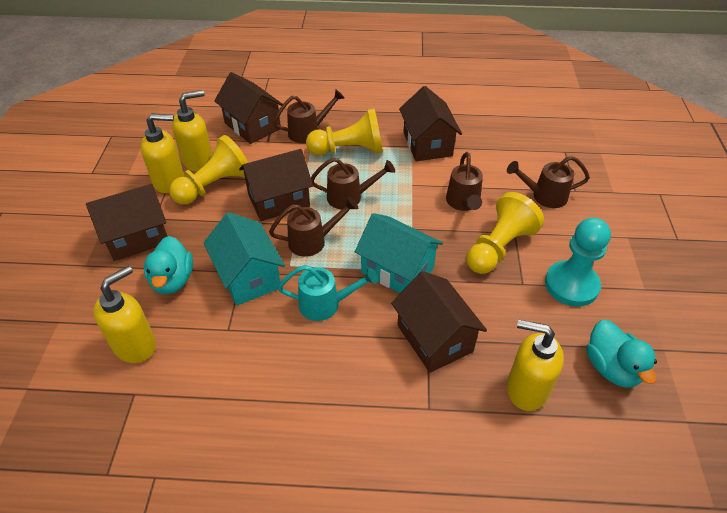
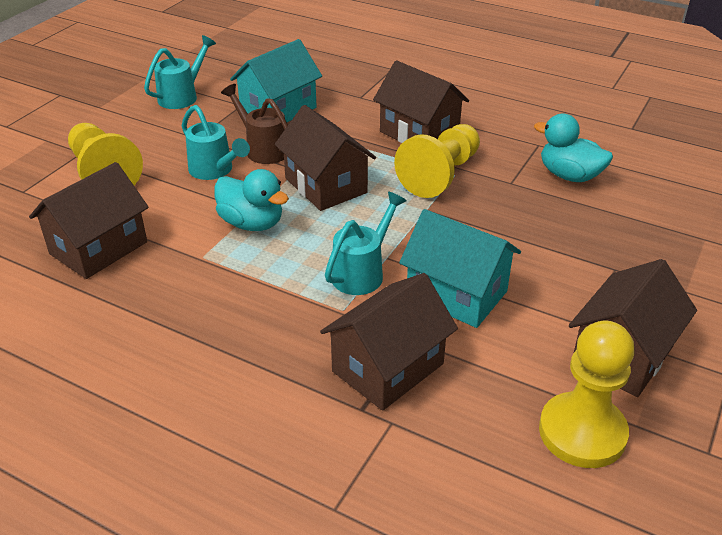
brown watering can: 5 -> 1
turquoise pawn: 1 -> 0
turquoise watering can: 1 -> 3
yellow soap dispenser: 4 -> 0

